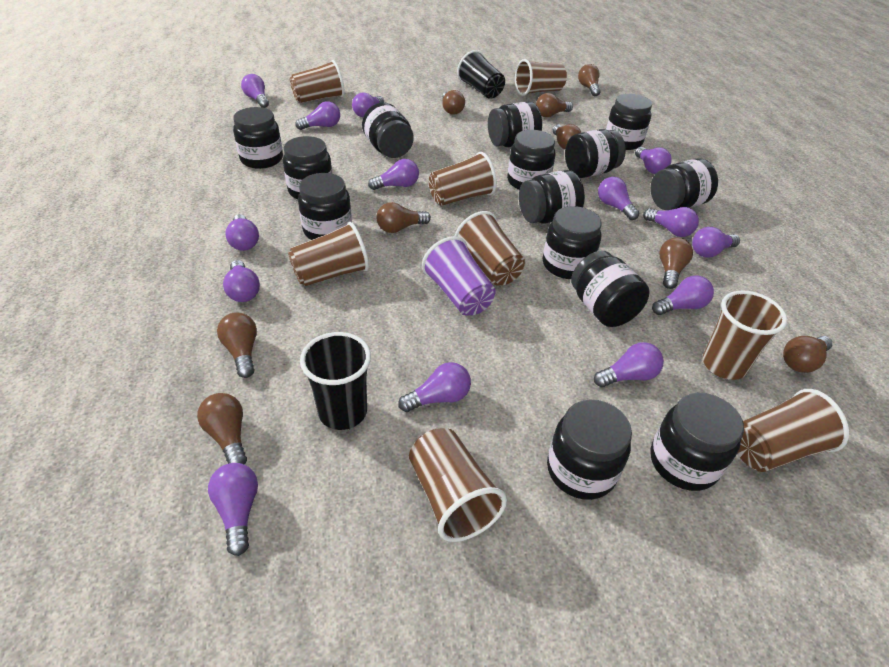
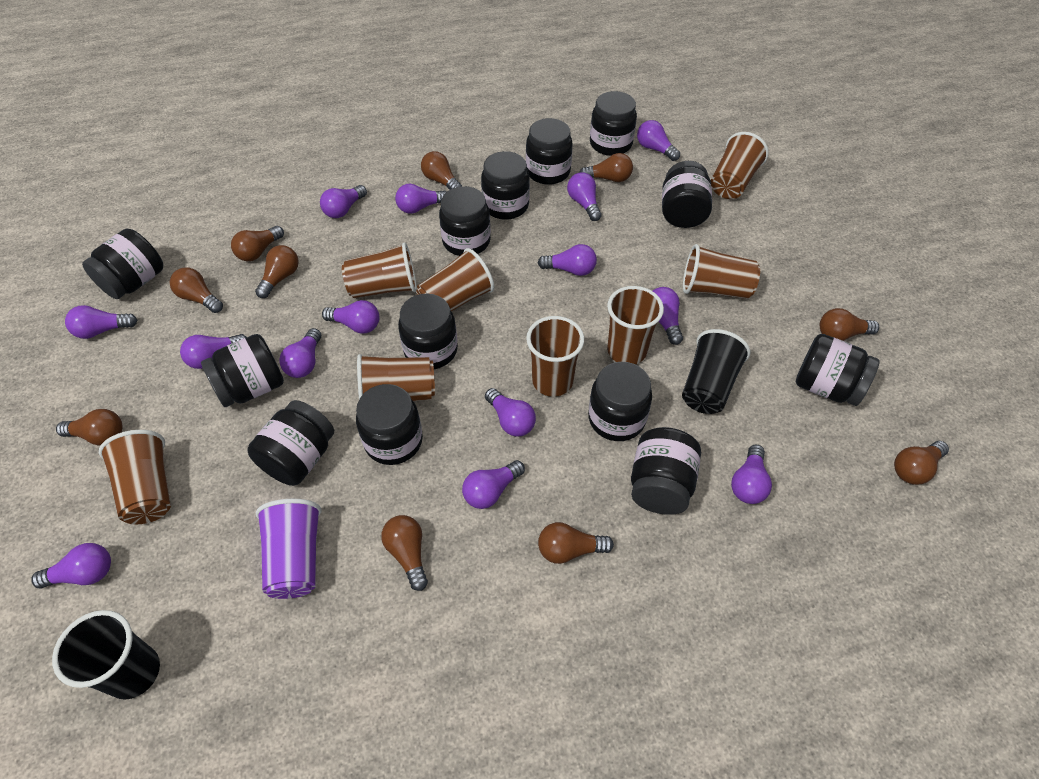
black jar: 14 -> 13
brown light bulb: 9 -> 10

